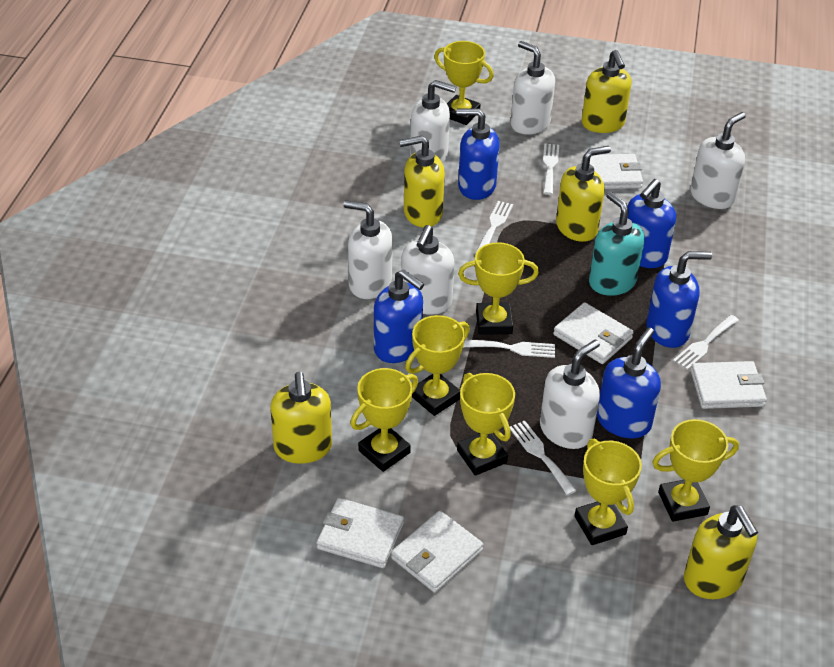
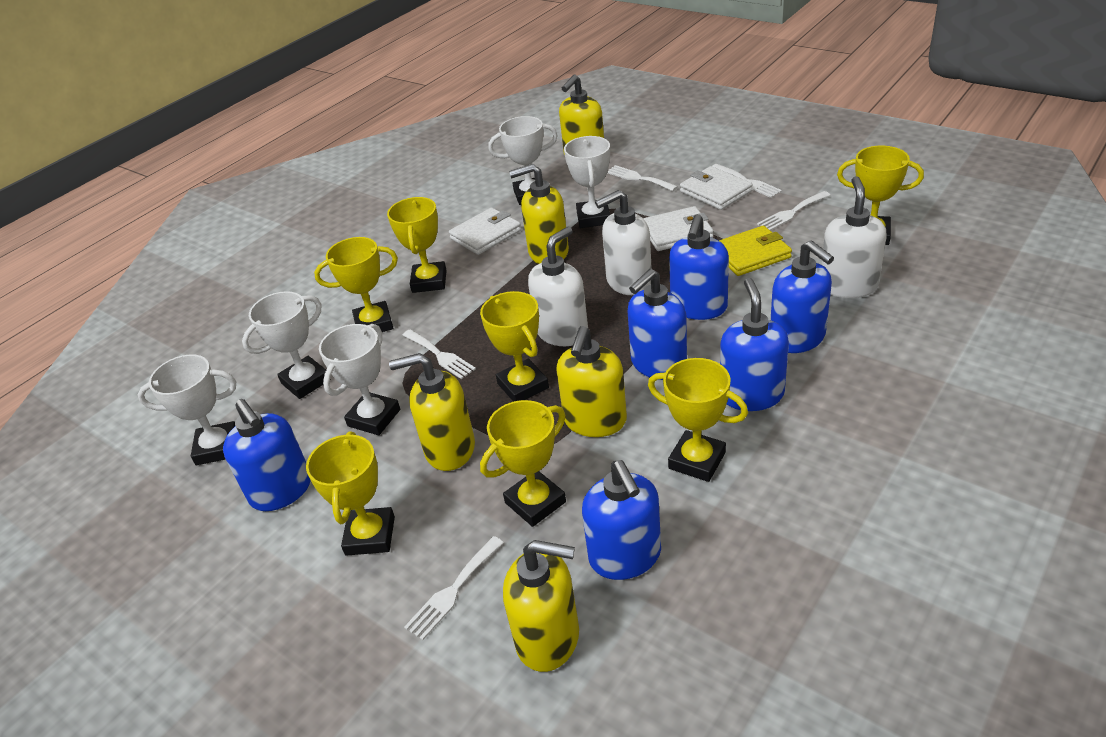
blue soap dispenser: 5 -> 6
turquoise soap dispenser: 1 -> 0
white soap dispenser: 6 -> 3
white trophy: 0 -> 5
white wallet: 5 -> 3
yellow wallet: 0 -> 1

